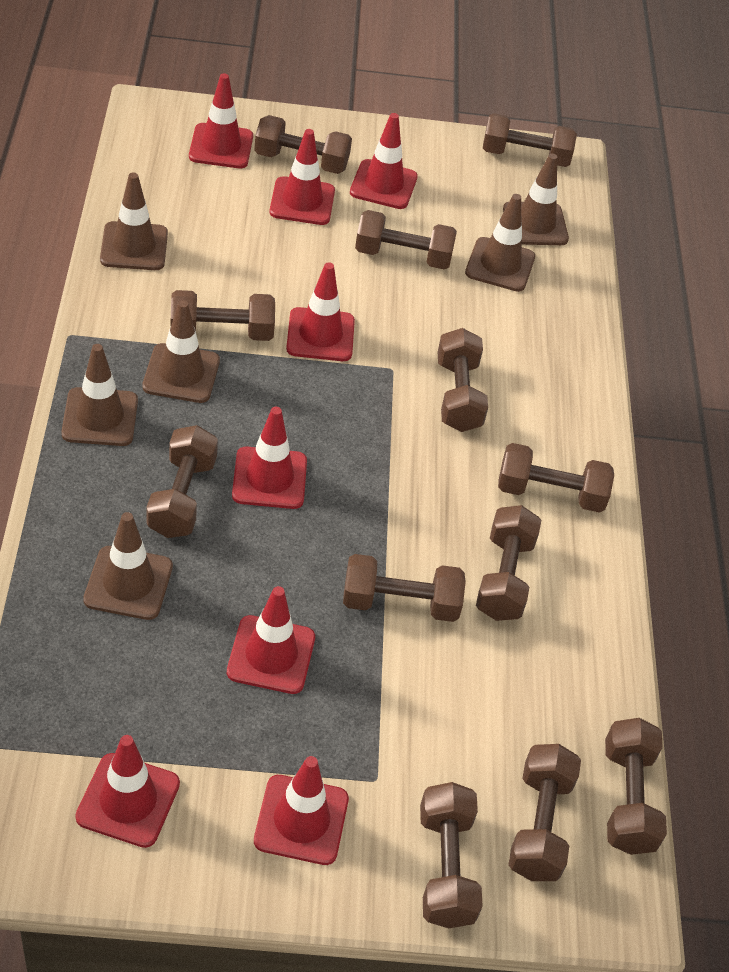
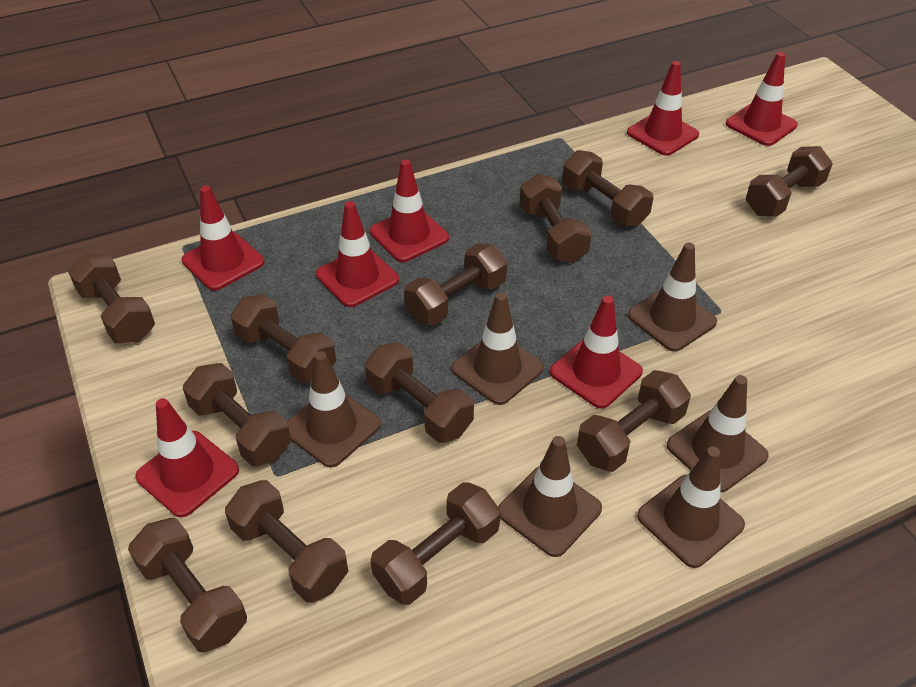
red traffic cone: 8 -> 7

